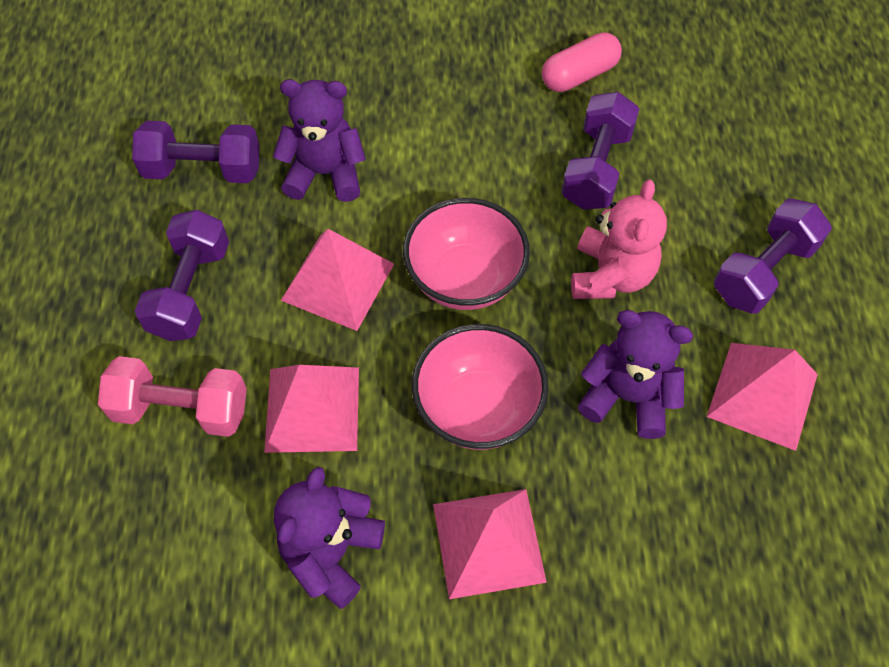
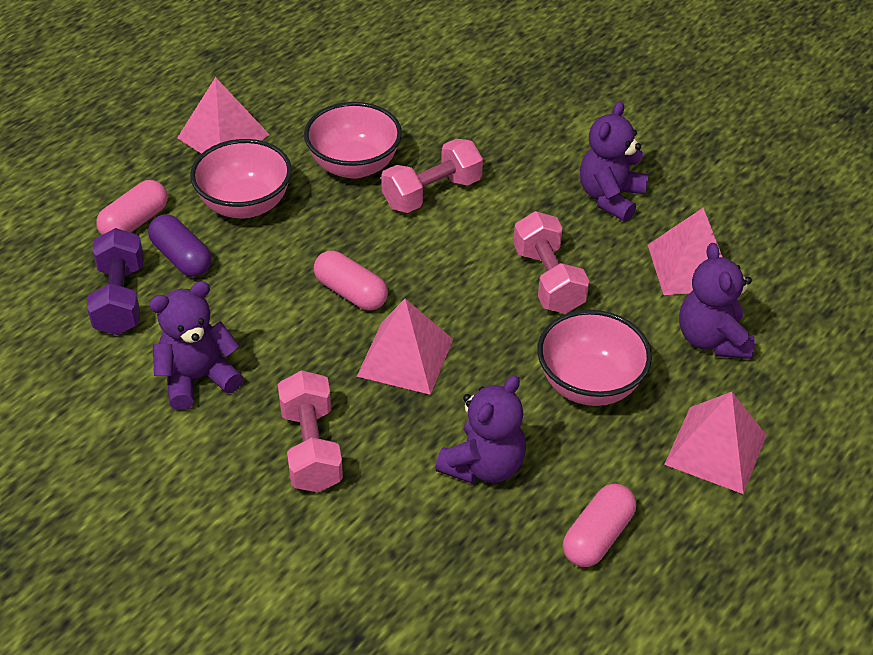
pink bowl: 2 -> 3
pink capsule: 1 -> 3
pink dumbbell: 1 -> 3
pink teddy bear: 1 -> 0
purple capsule: 0 -> 1
purple dumbbell: 4 -> 1
purple teddy bear: 3 -> 4

